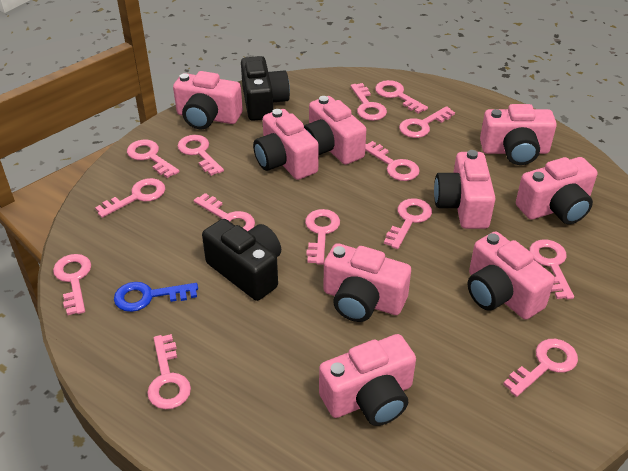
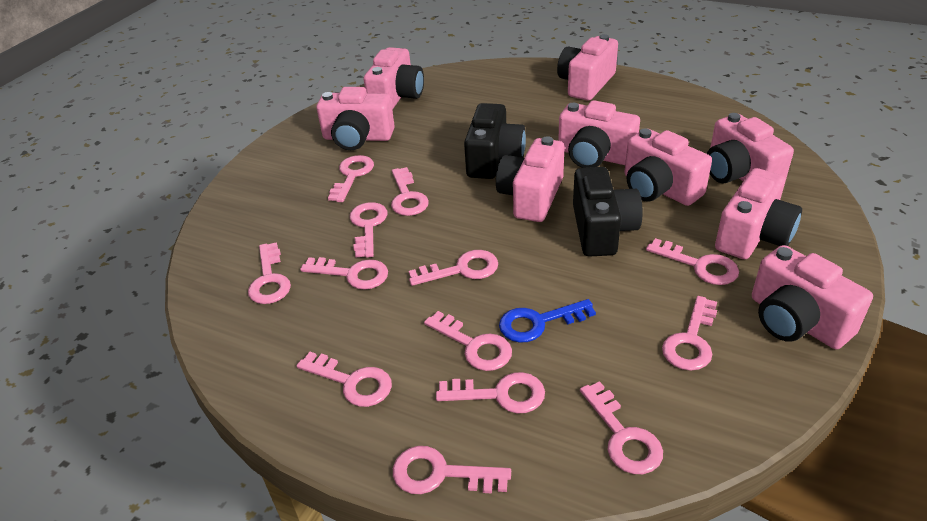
pink key: 14 -> 13

